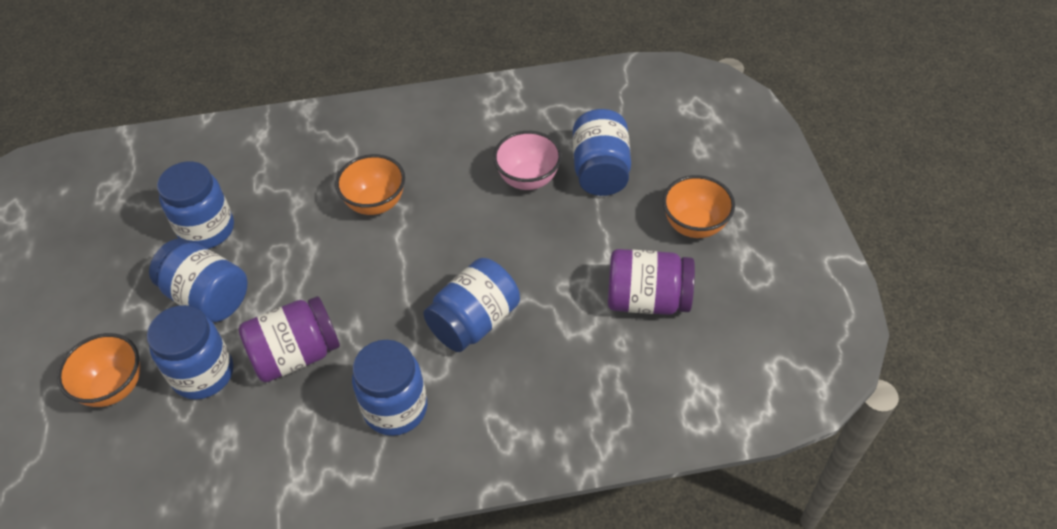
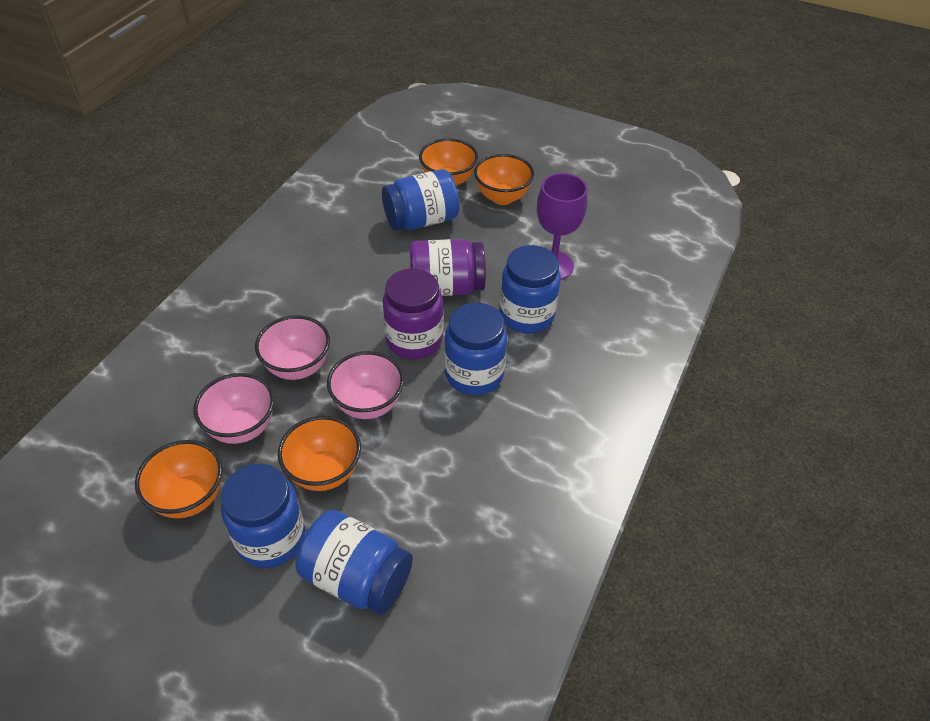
blue jar: 6 -> 5
orange bowl: 3 -> 4
pink bowl: 1 -> 3
purple goblet: 0 -> 1

